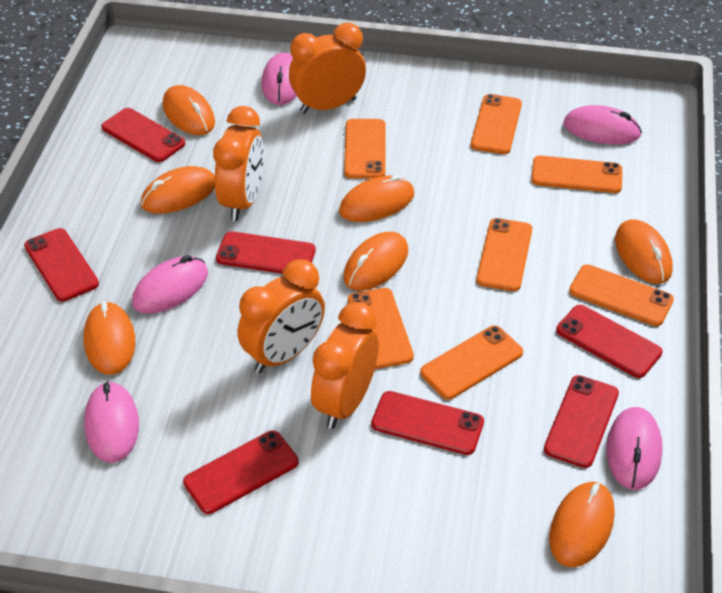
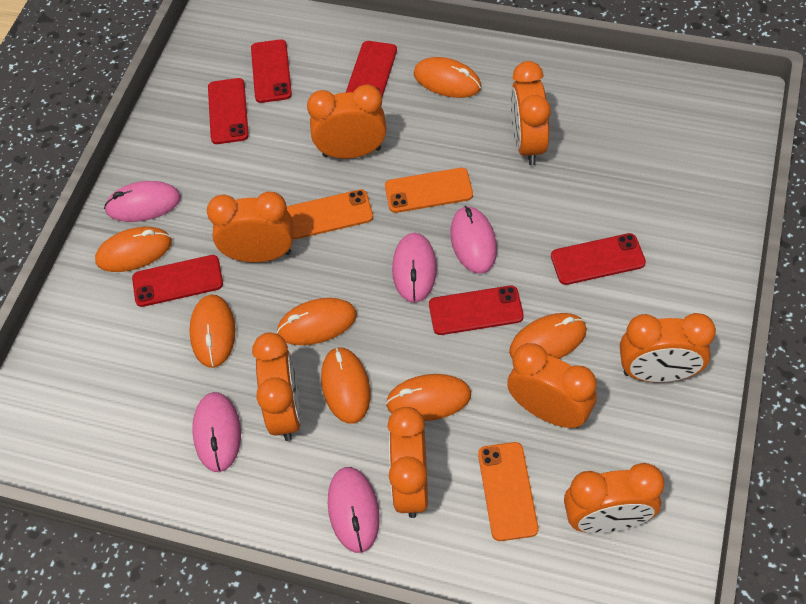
orange clock: 4 -> 8
orange phone: 7 -> 3
red phone: 7 -> 6

